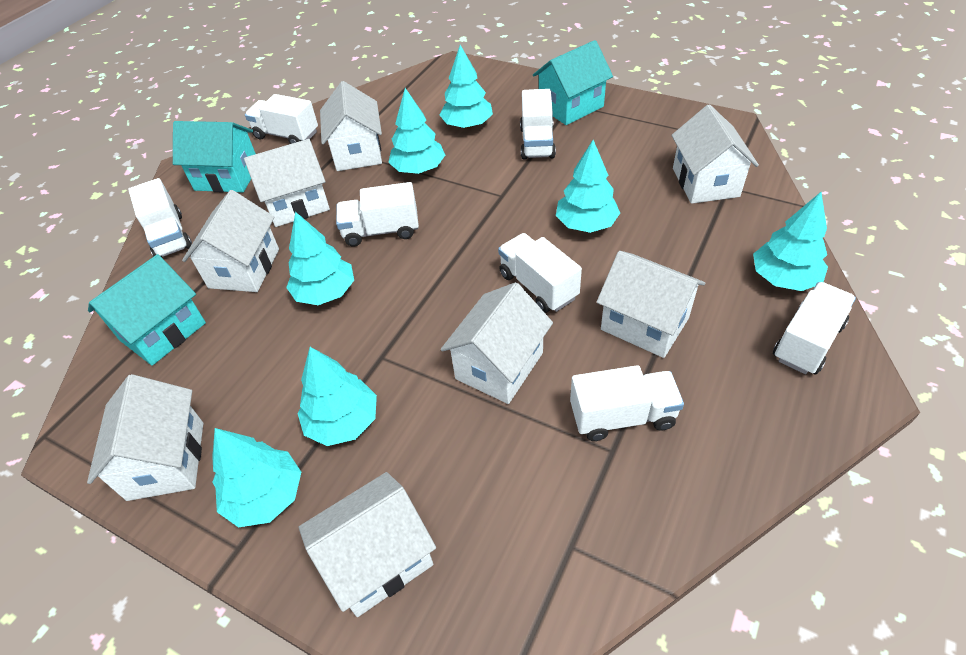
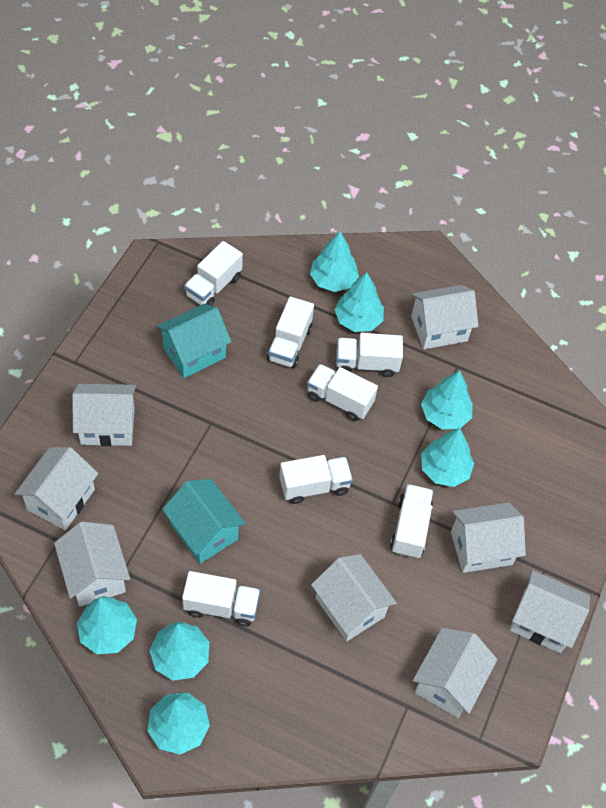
turquoise house: 3 -> 2

